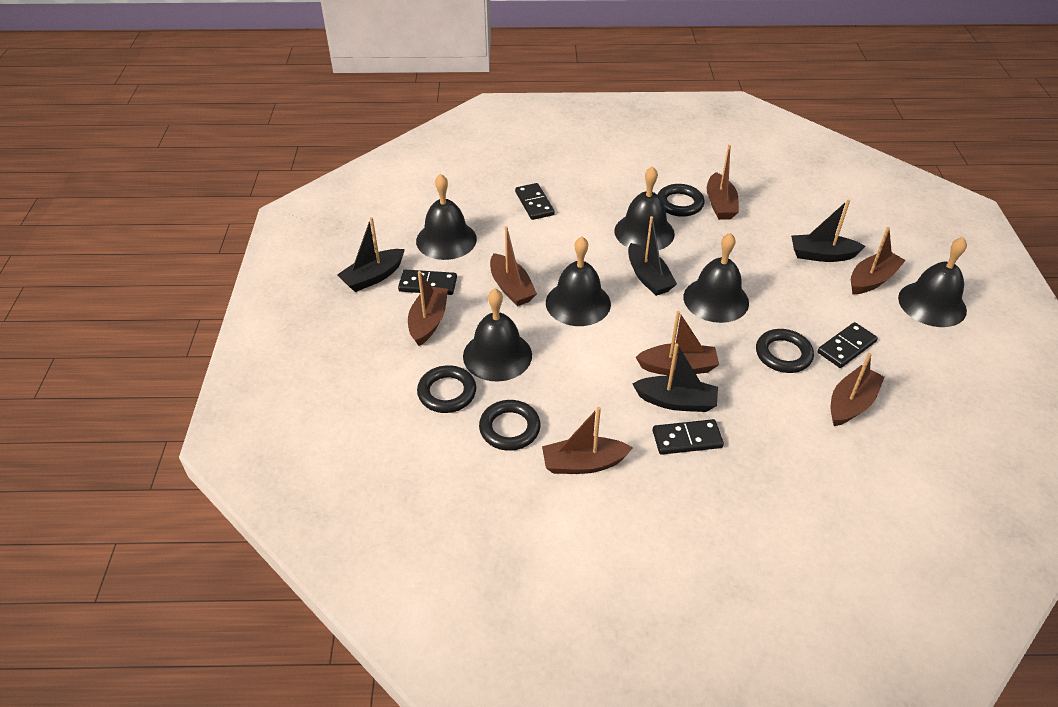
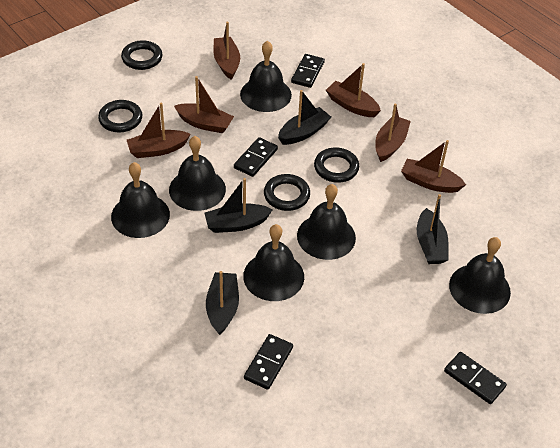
brown boat: 7 -> 6

